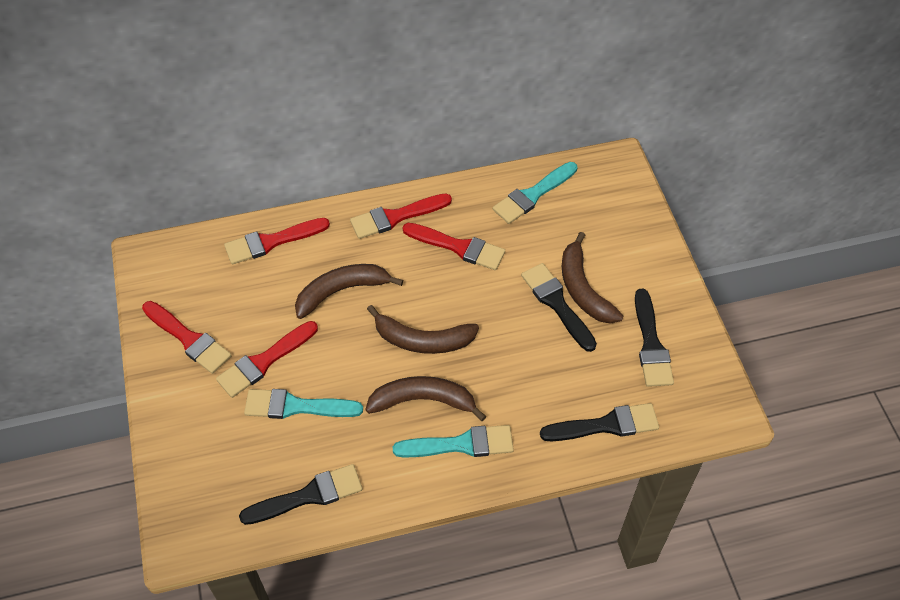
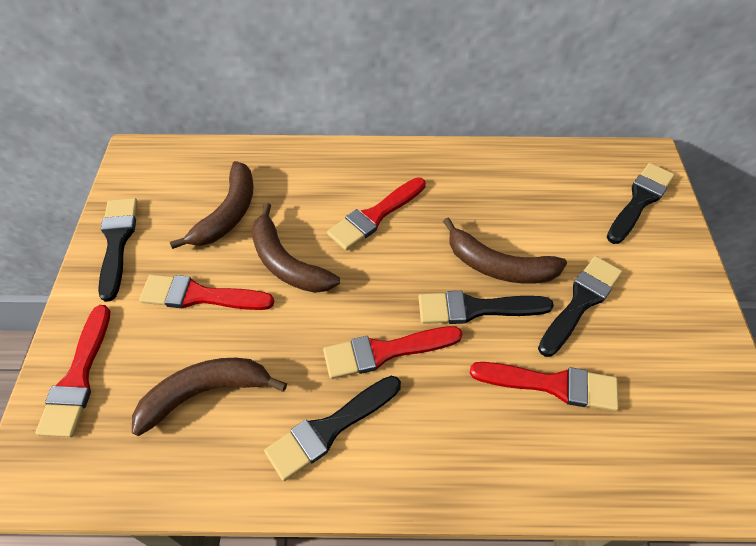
black brush: 4 -> 5
turquoise brush: 3 -> 0

